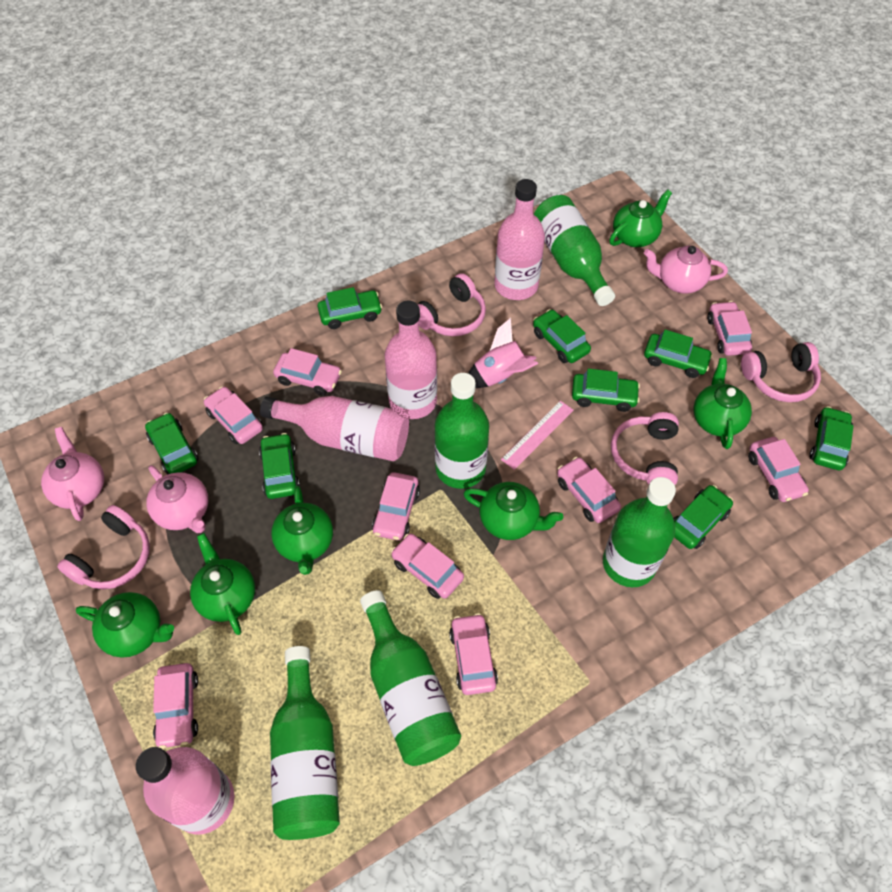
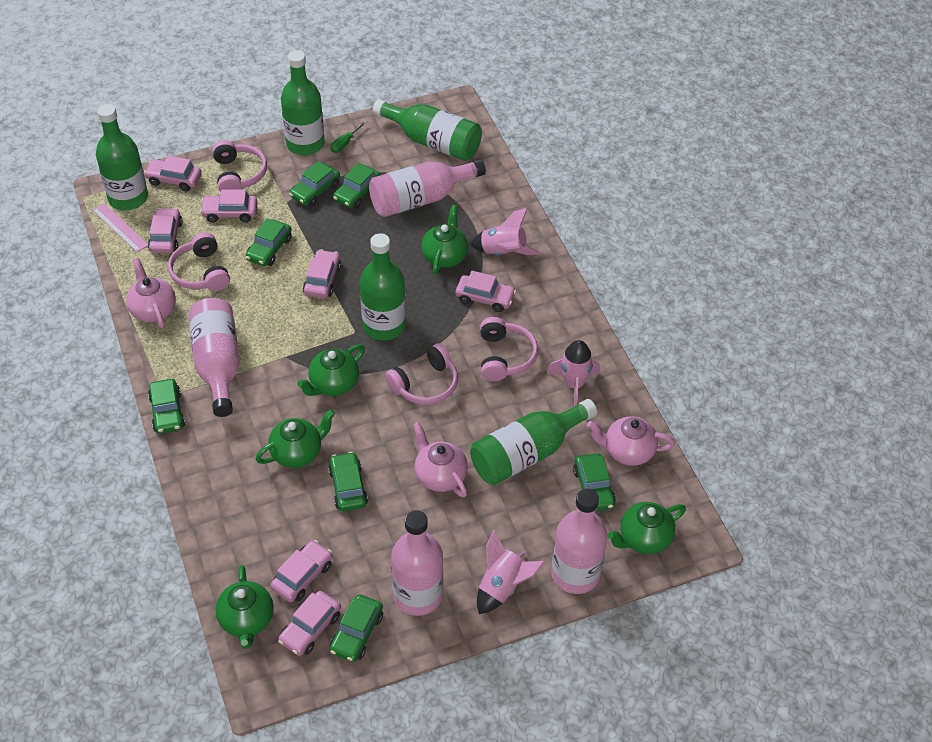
green car: 8 -> 7
green screwdriver: 0 -> 1
green teapot: 6 -> 5
pink car: 9 -> 7
pink rocket: 1 -> 3

